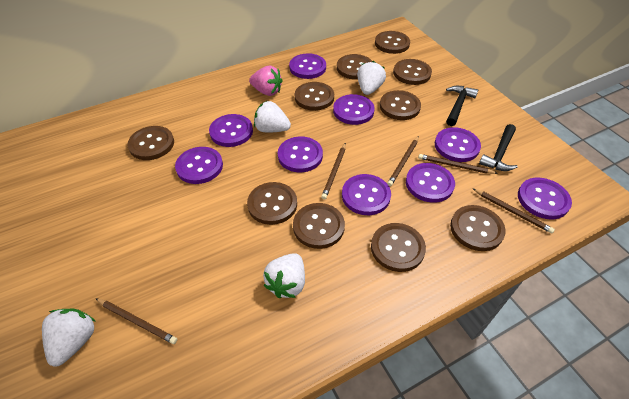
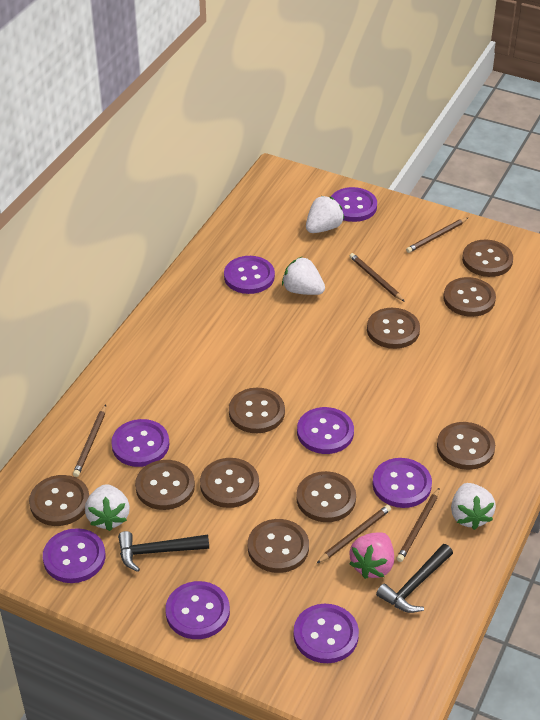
purple button: 9 -> 8

